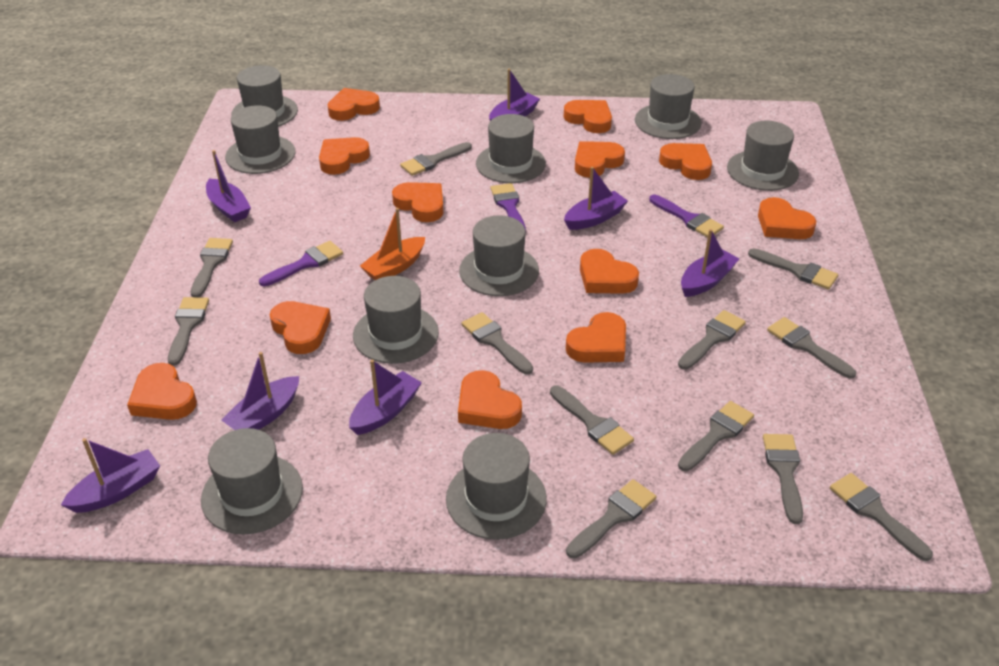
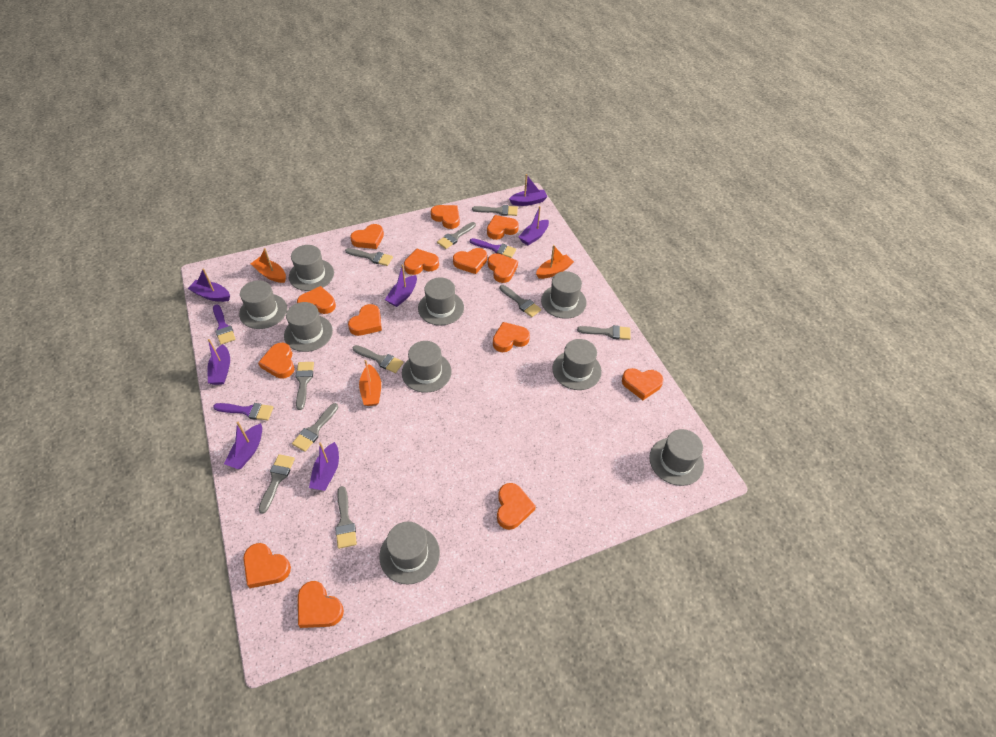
grey brush: 12 -> 10
orange boat: 1 -> 3
orange heart: 12 -> 14

